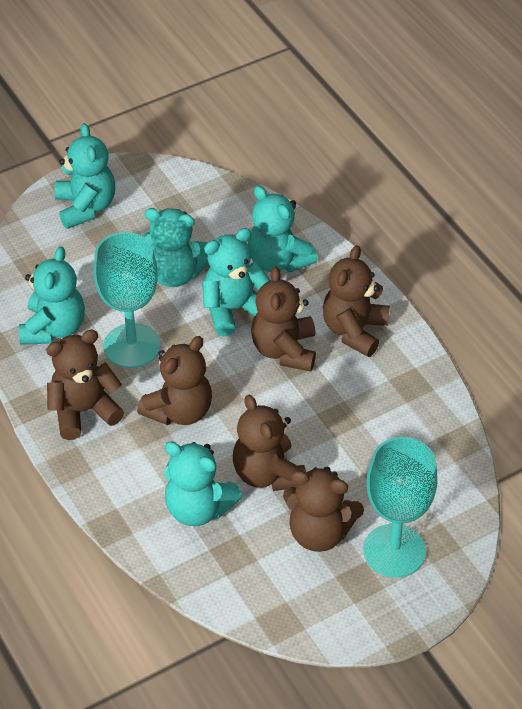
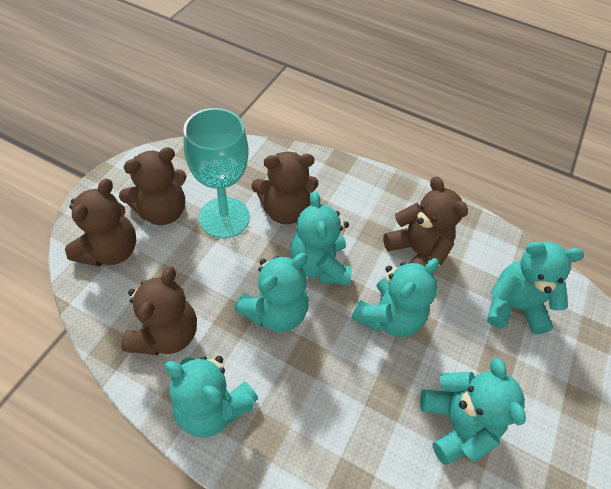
brown teddy bear: 6 -> 5
turquoise goblet: 2 -> 1

